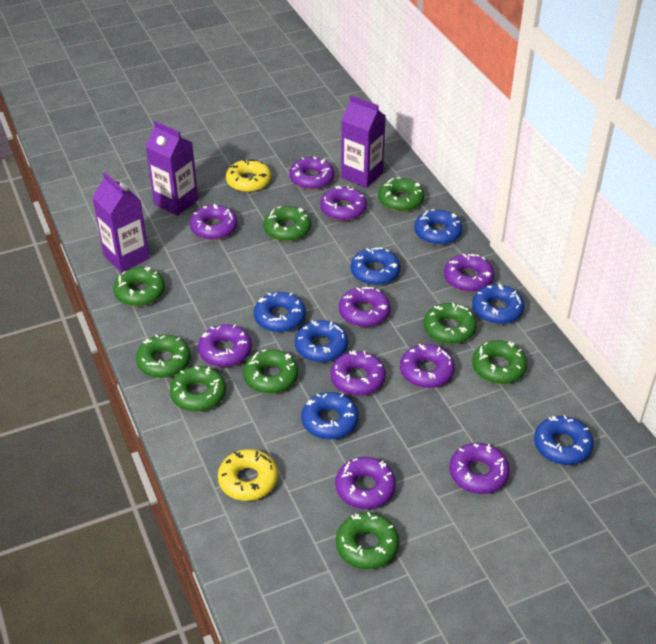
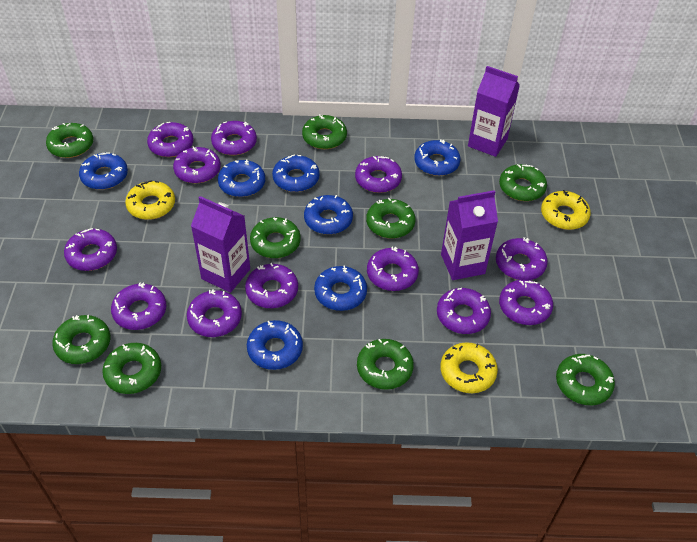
purple donut: 10 -> 12
yellow donut: 2 -> 3

